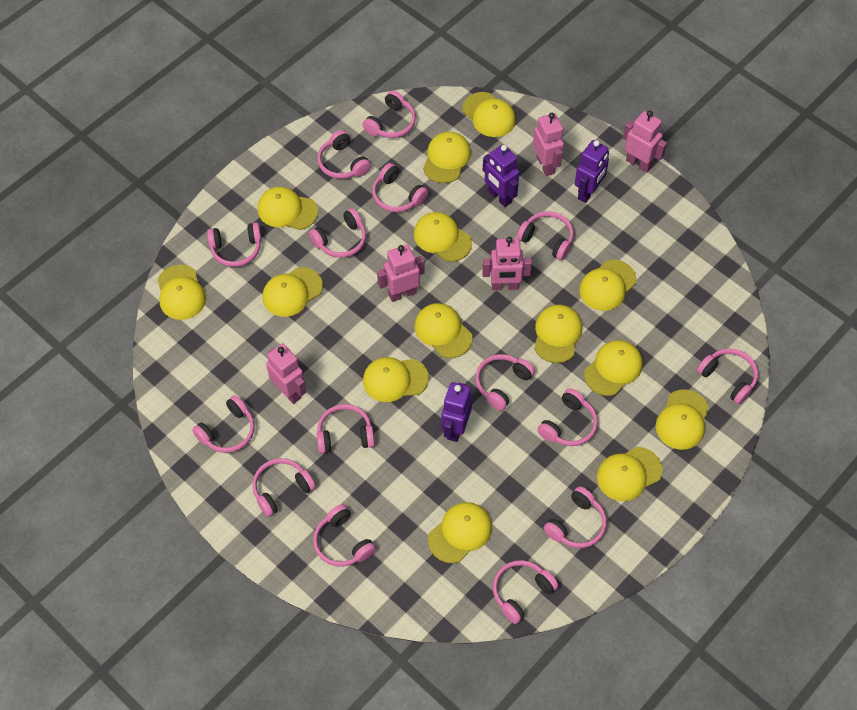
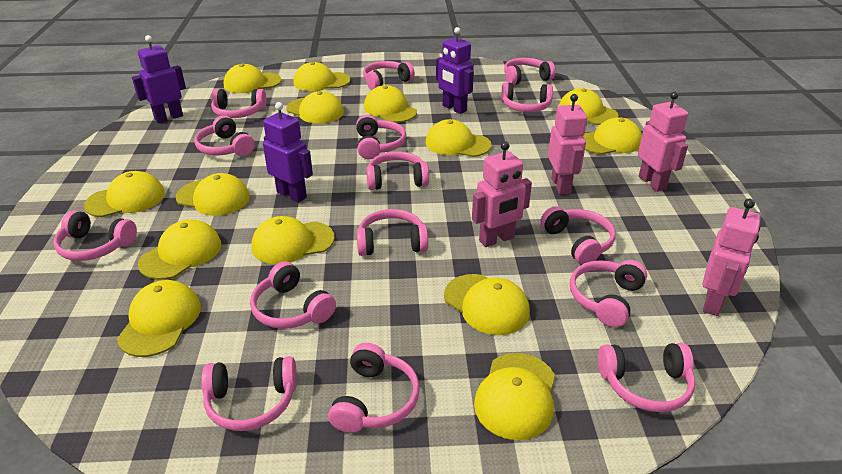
pink robot: 5 -> 4

